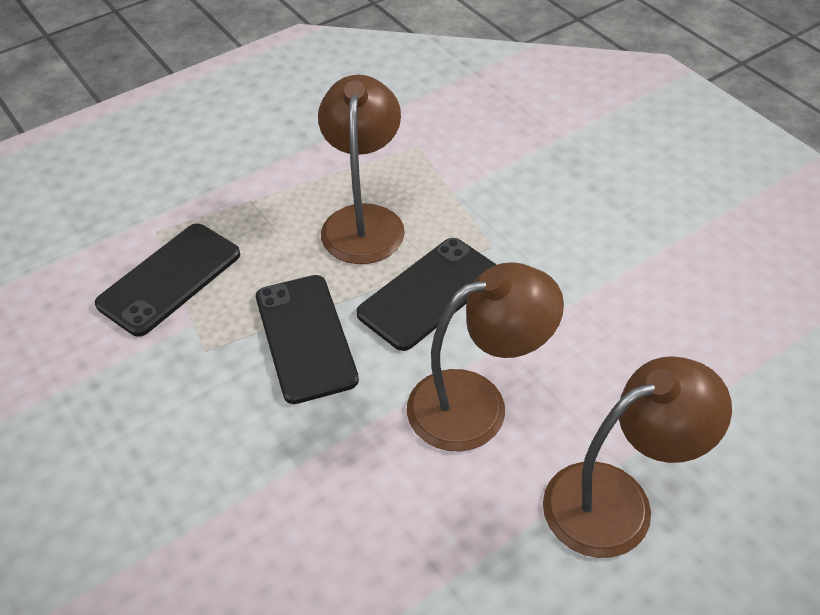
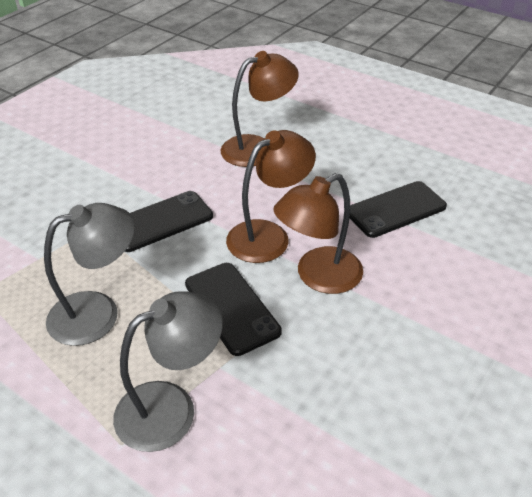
grey lamp: 0 -> 2

